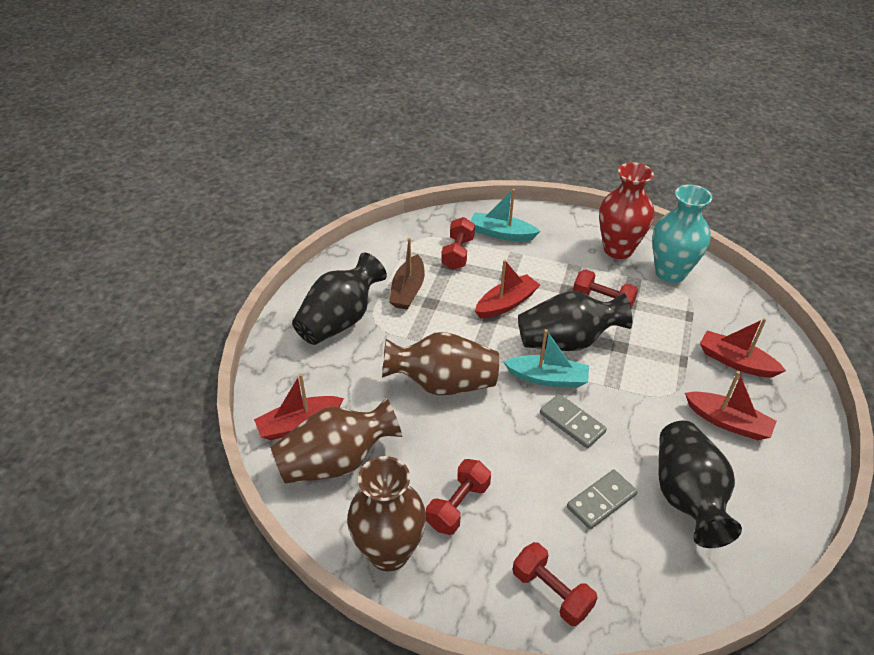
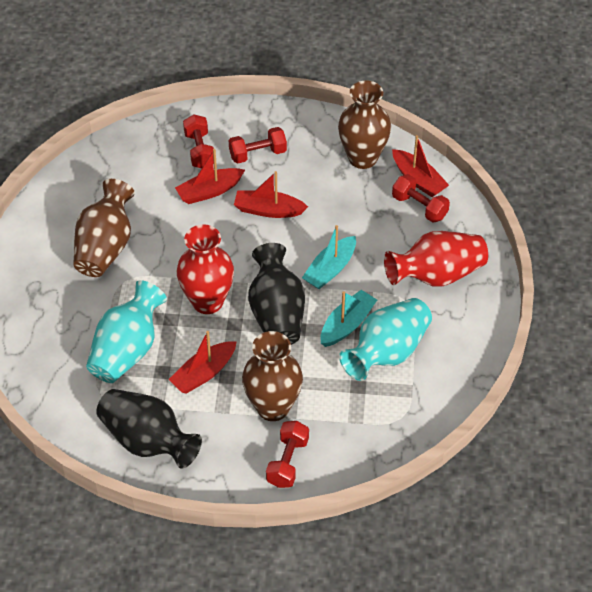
black vase: 3 -> 2
brown boat: 1 -> 0
grey domino: 2 -> 0
red vase: 1 -> 2
turquoise vase: 1 -> 2

